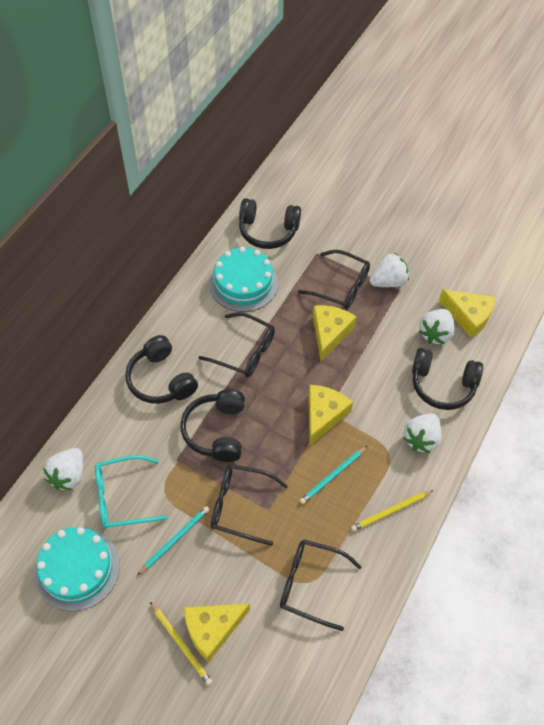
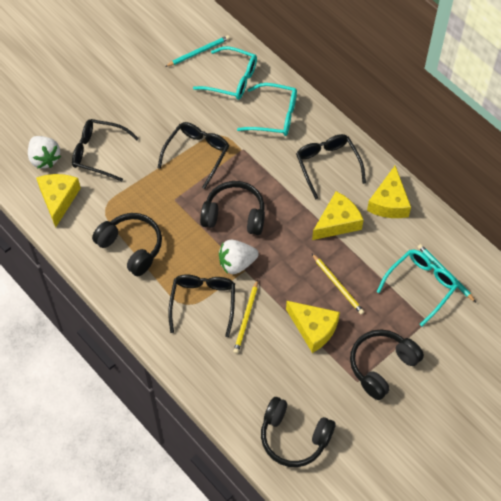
turquoise cake: 2 -> 0
turquoise glasses: 1 -> 3
white strawberry: 4 -> 2

